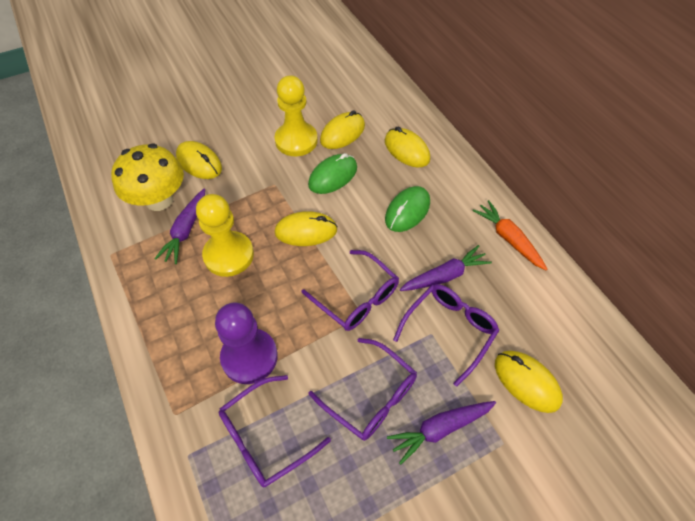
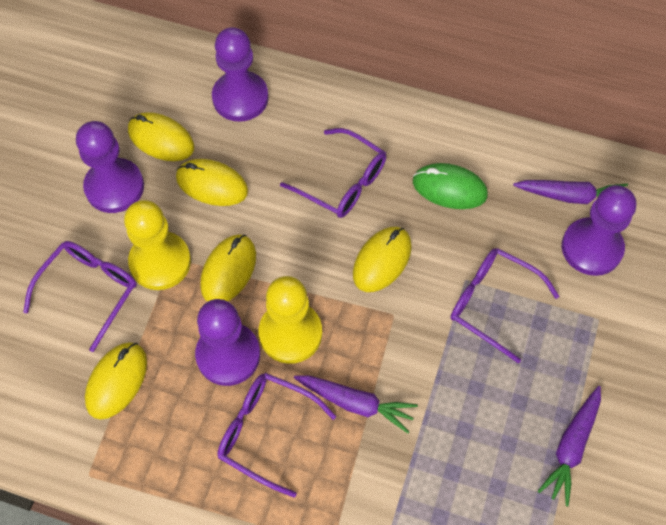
green mouse: 2 -> 1
orange carrot: 1 -> 0
purple pawn: 1 -> 4
yellow mushroom: 1 -> 0

